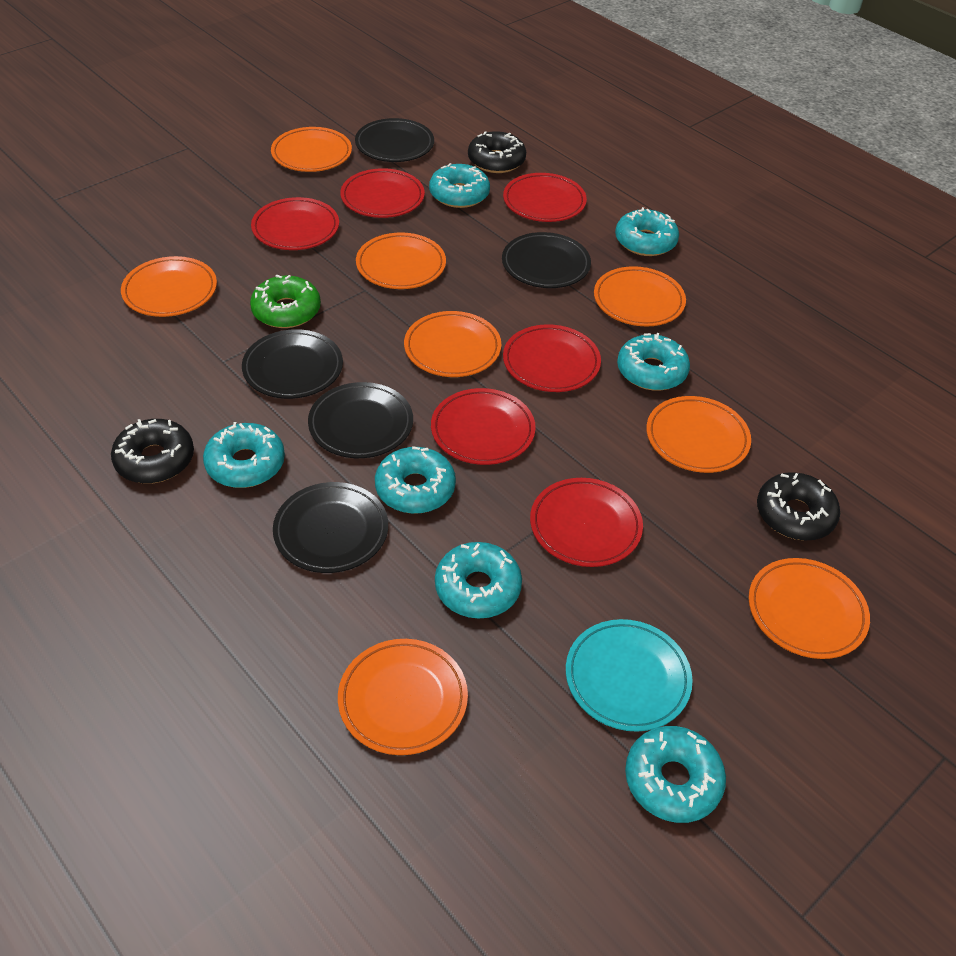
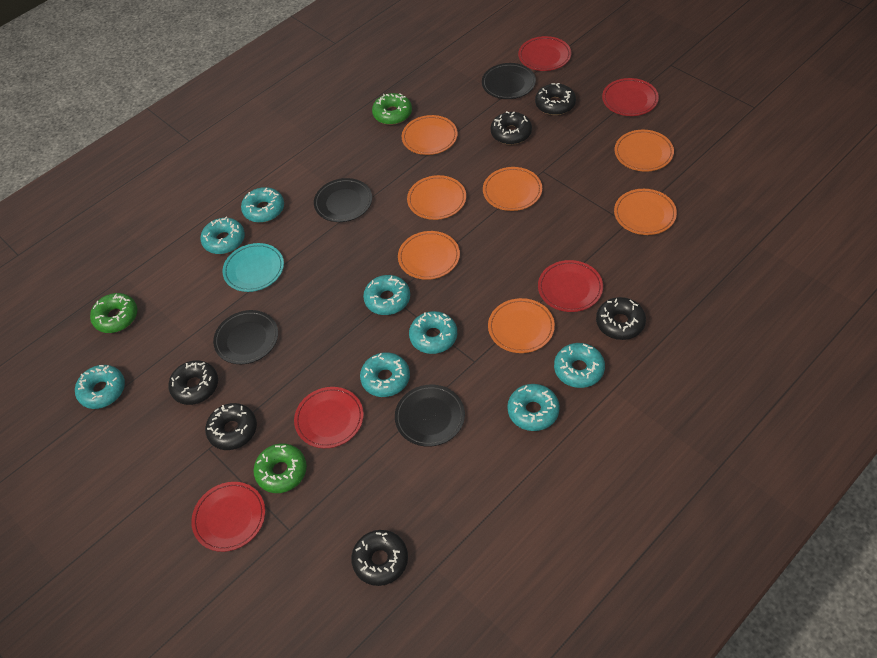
black donut: 3 -> 6
black plate: 5 -> 4
green donut: 1 -> 3
orange plate: 8 -> 7
red plate: 6 -> 5
turquoise donut: 7 -> 8

